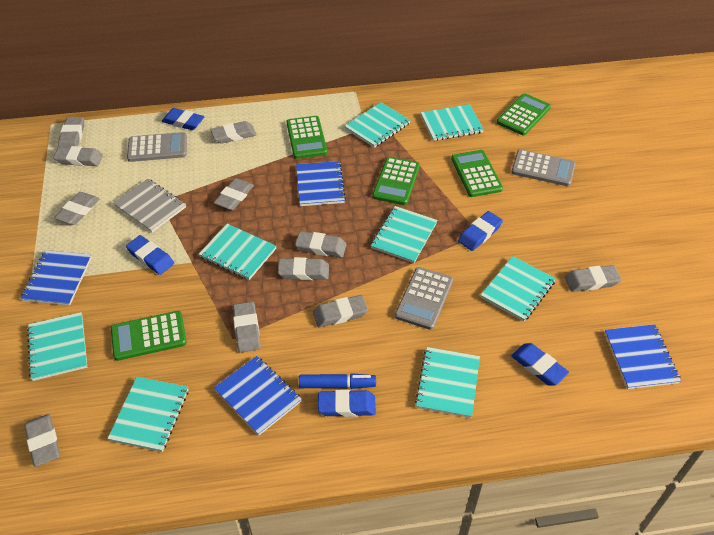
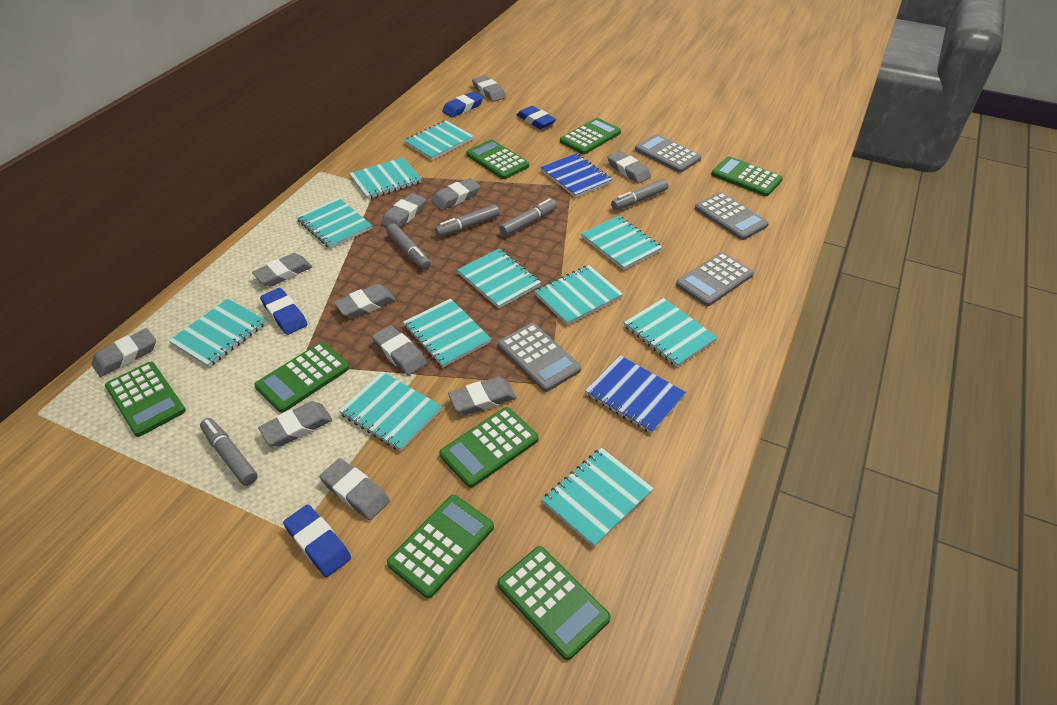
blue eraser: 5 -> 4
blue marker: 1 -> 0
blue notebook: 4 -> 2
green calculator: 5 -> 8
grey calculator: 3 -> 4
grey marker: 0 -> 5
grey notebook: 1 -> 0
turquoise notebook: 8 -> 11

